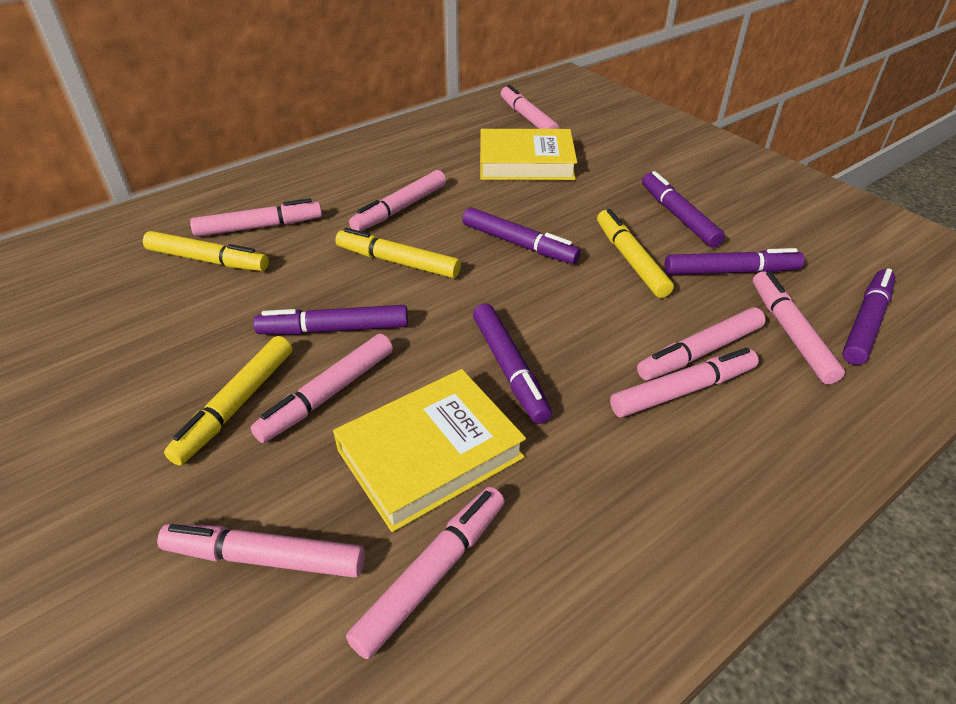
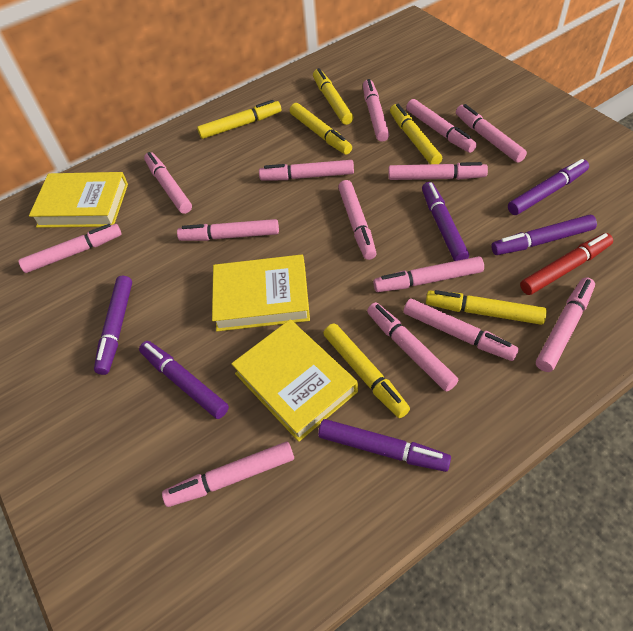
pink marker: 9 -> 14
red marker: 0 -> 1
yellow book: 2 -> 3
yellow marker: 4 -> 6

